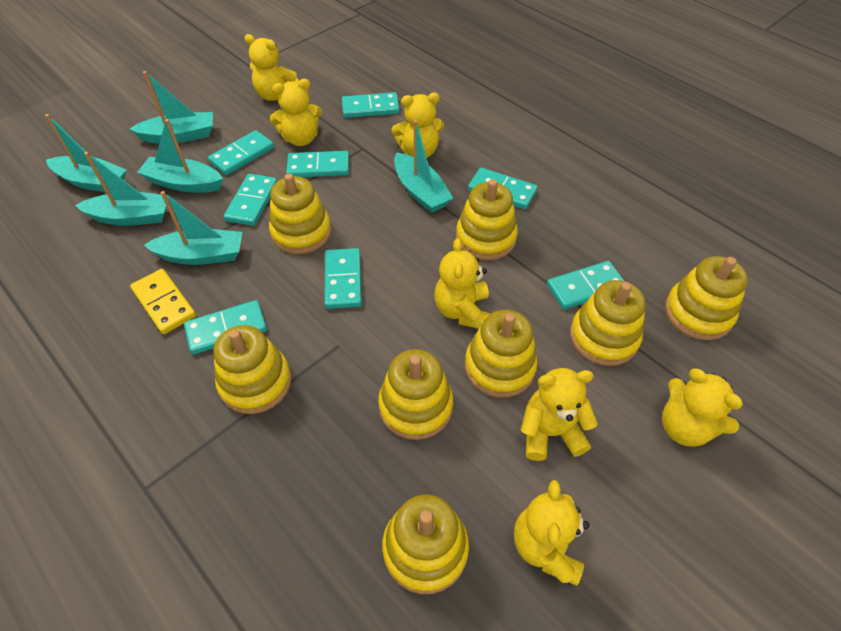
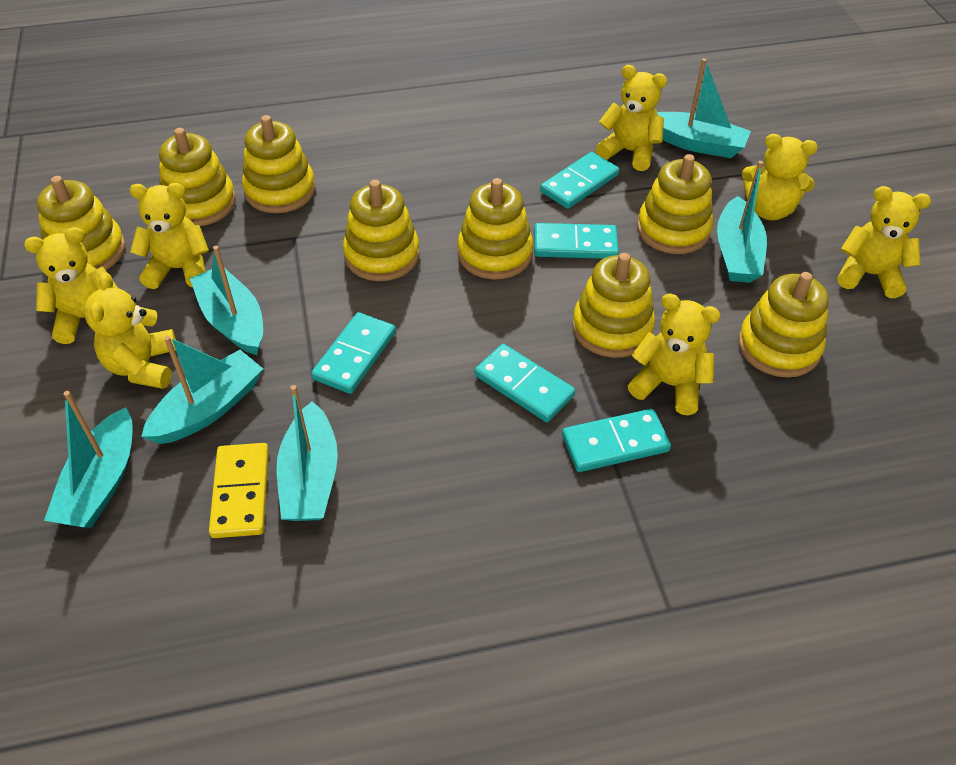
turquoise domino: 8 -> 5

